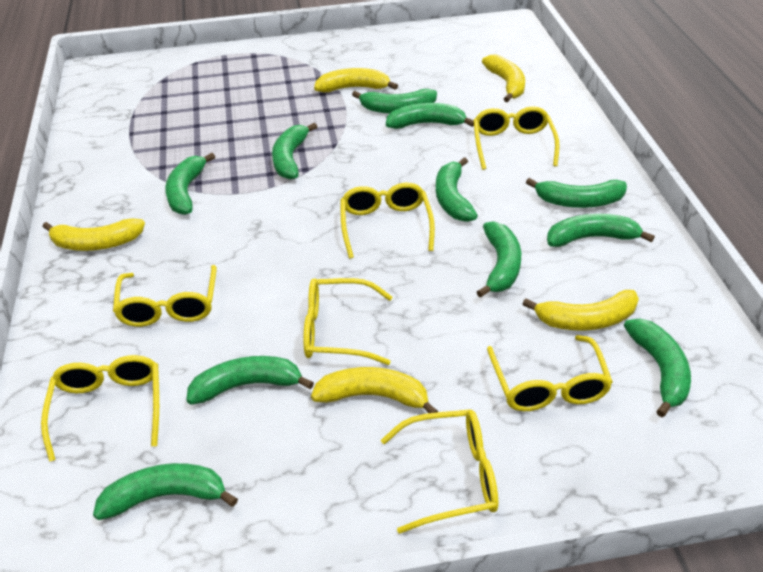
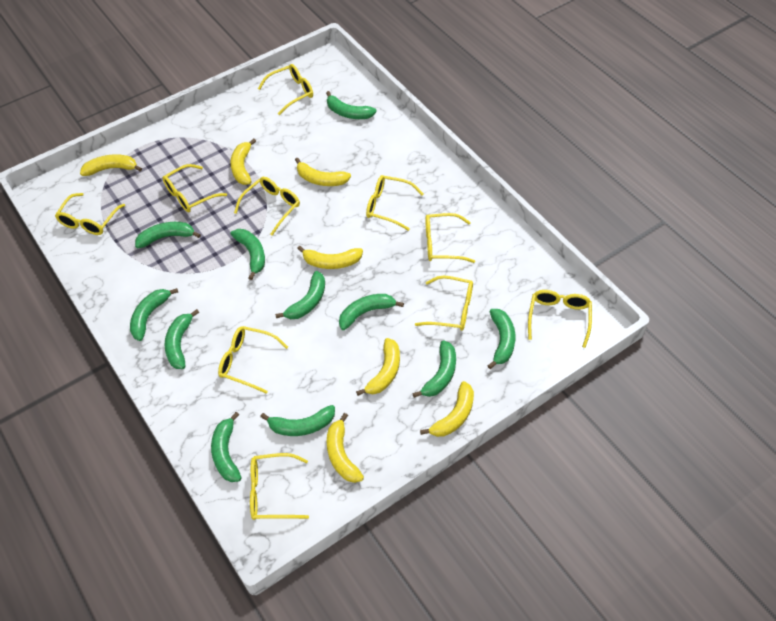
yellow banana: 5 -> 7
yellow glasses: 7 -> 10

